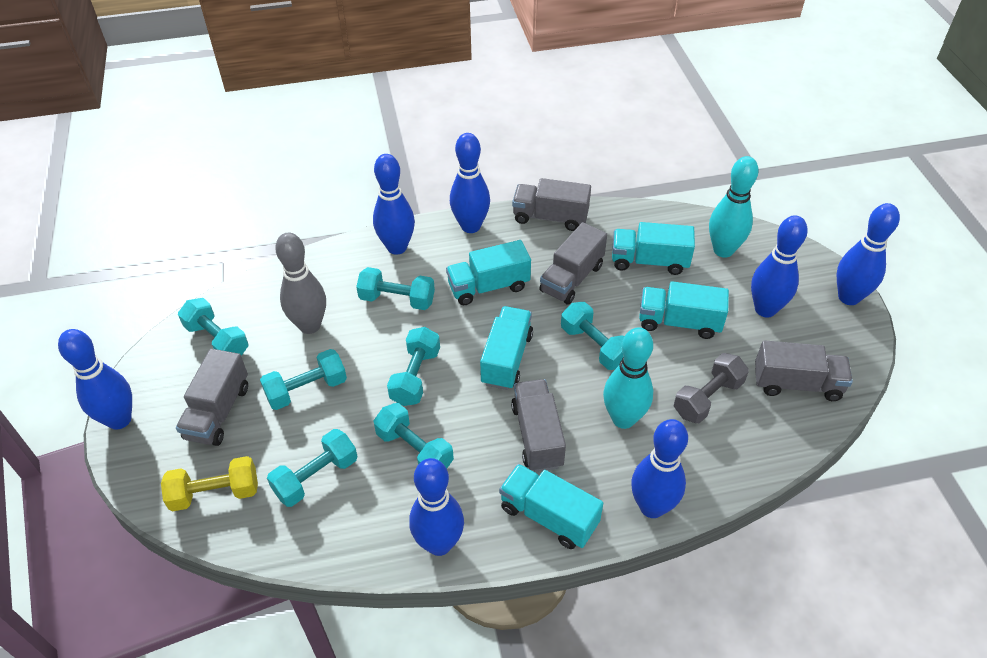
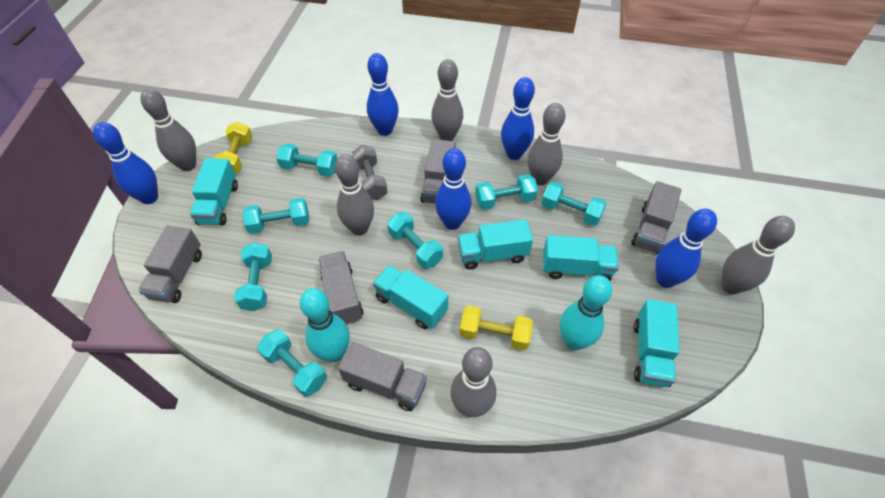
blue bowling pin: 7 -> 5
grey bowling pin: 1 -> 6
yellow dumbbell: 1 -> 2

